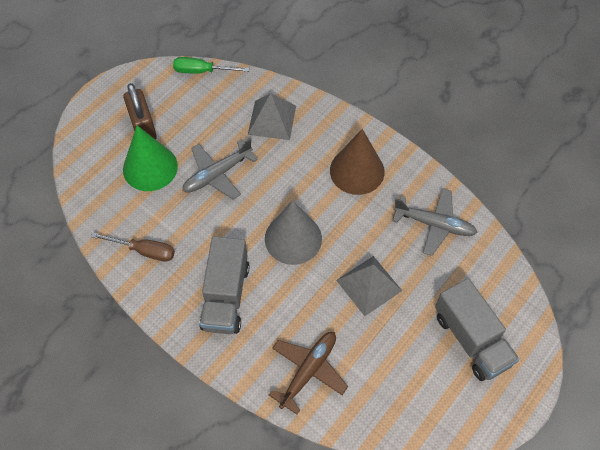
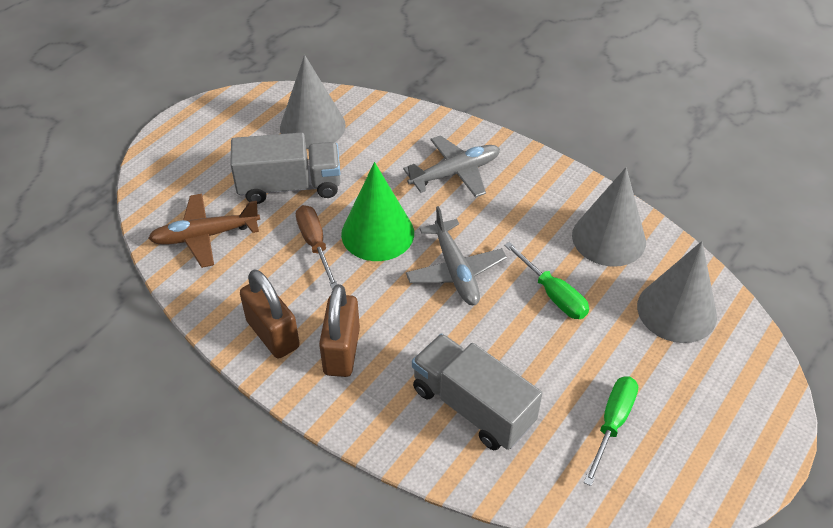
brown cone: 1 -> 0
brown padlock: 1 -> 2
green screwdriver: 1 -> 2
grey cone: 1 -> 3
grey pyramid: 2 -> 0

